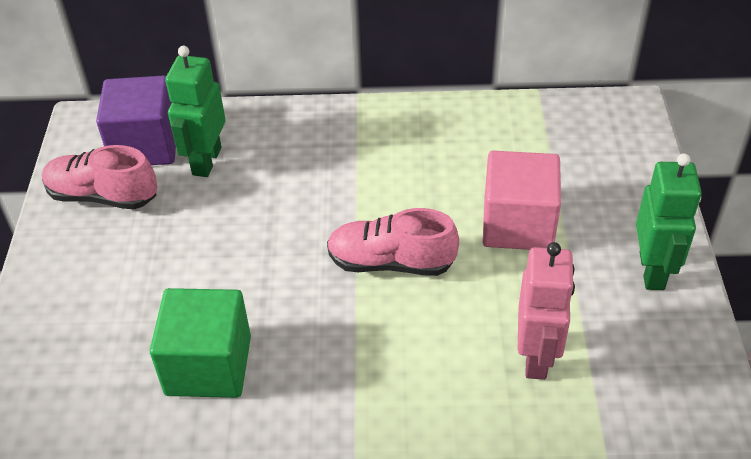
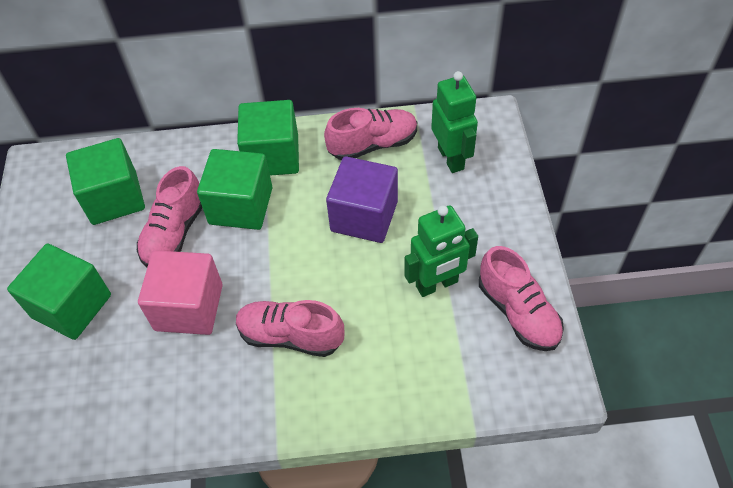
green cube: 1 -> 4
pink robot: 1 -> 0
pink shoe: 2 -> 4

